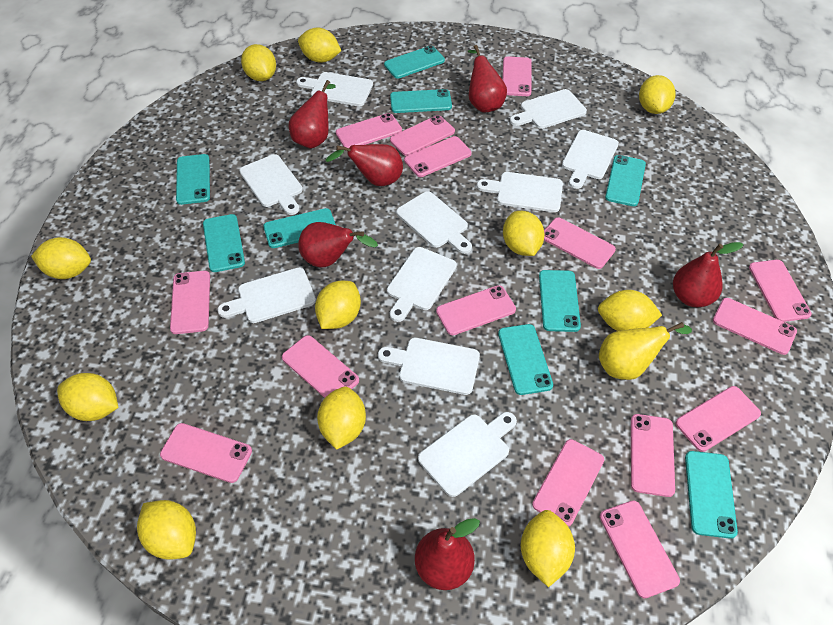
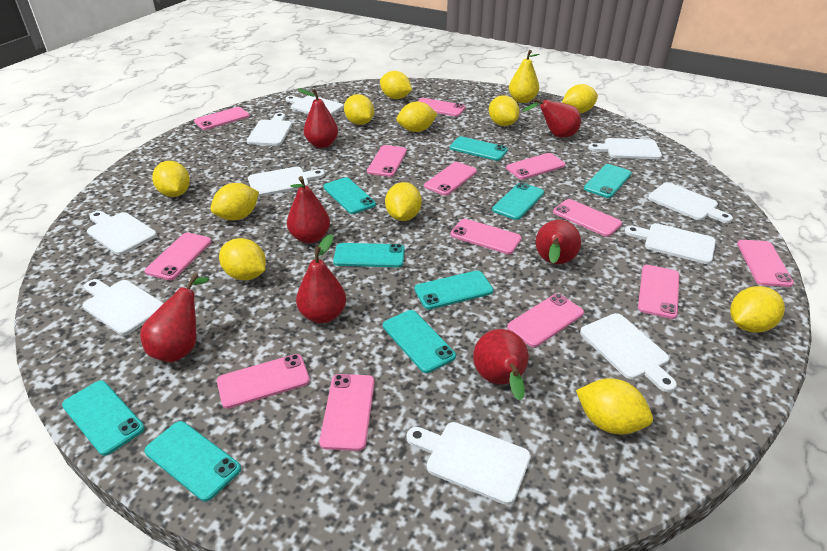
pink phone: 15 -> 13
red pear: 6 -> 7

